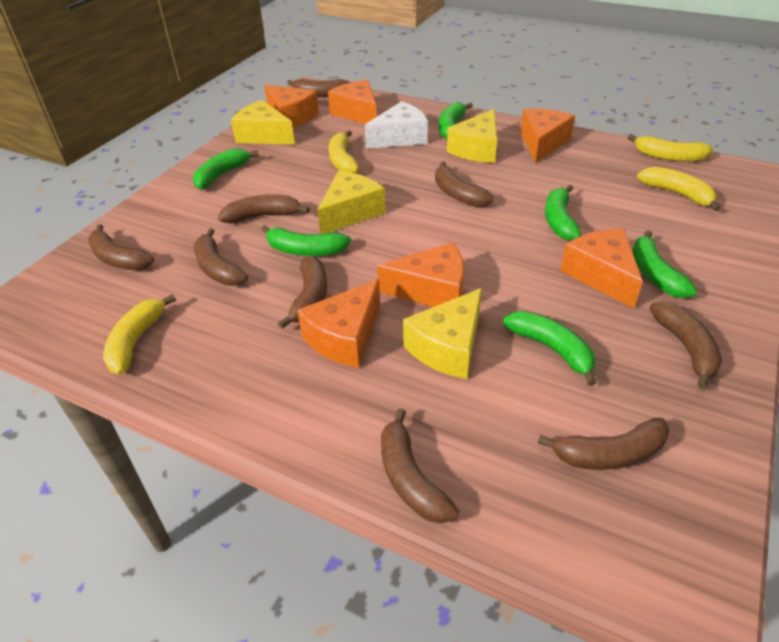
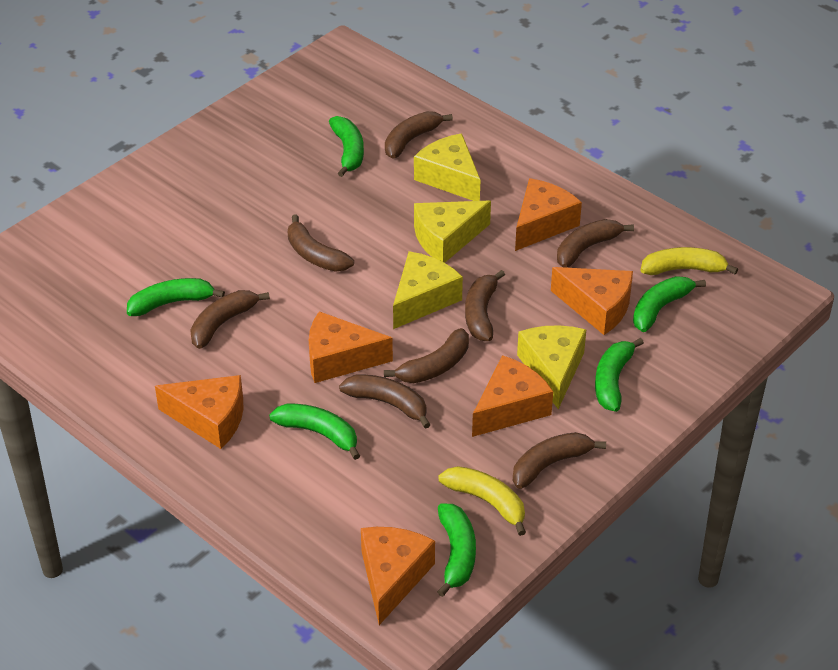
brown banana: 9 -> 8
white cheese: 1 -> 0
yellow banana: 4 -> 2

